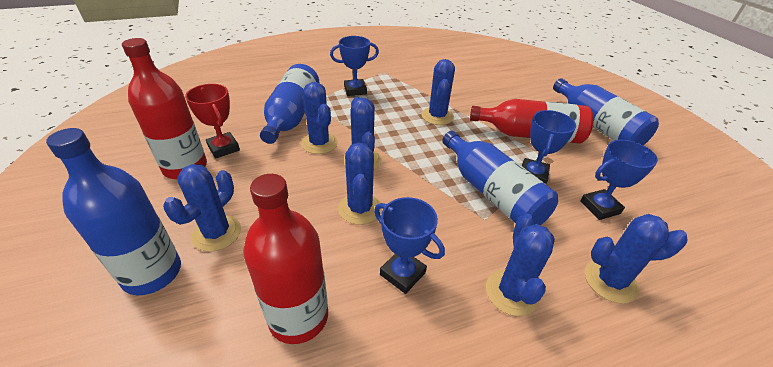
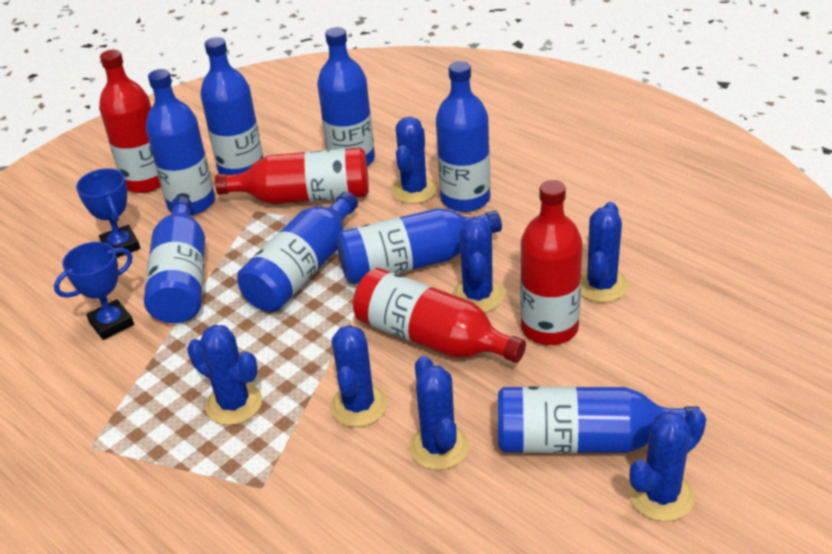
blue bottle: 4 -> 8
blue trophy: 4 -> 2
red bottle: 3 -> 4
red trophy: 1 -> 0

